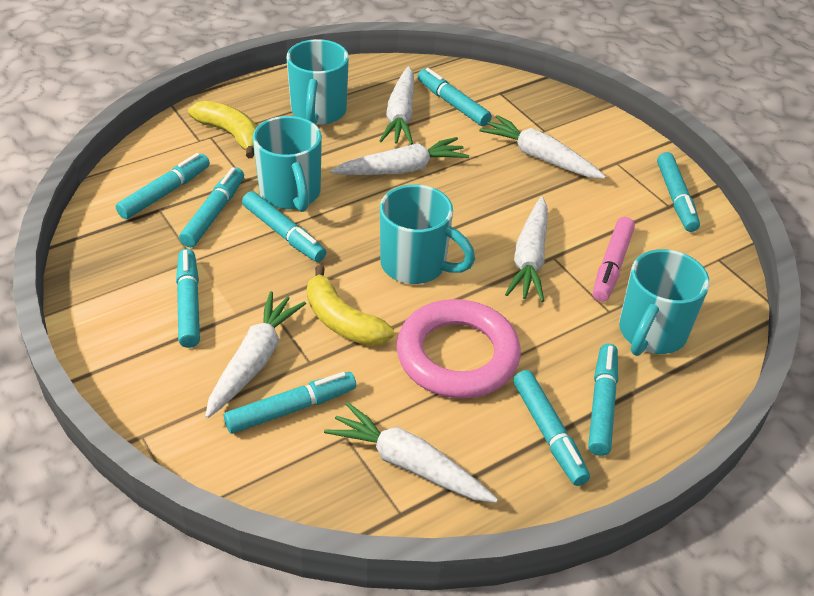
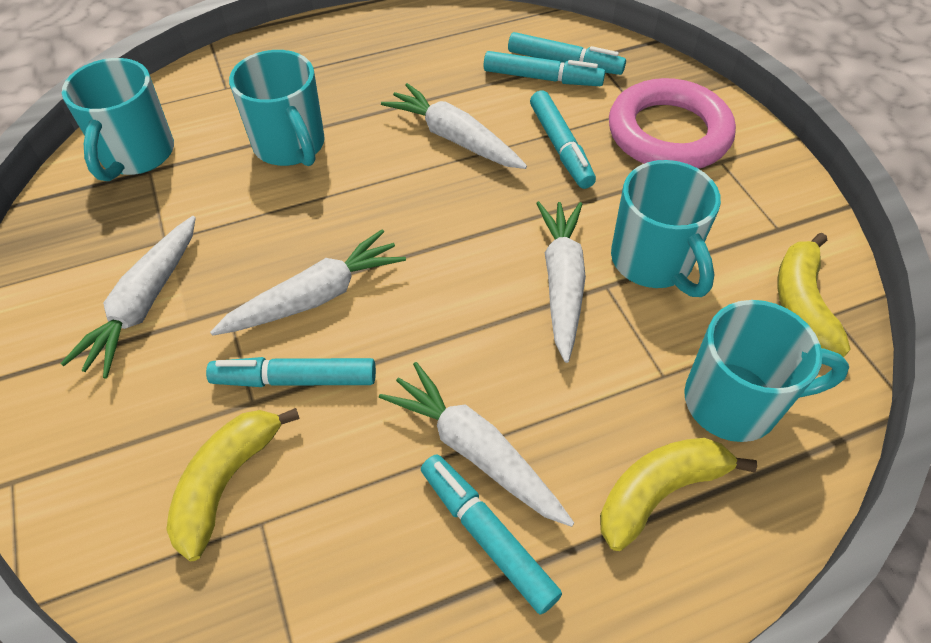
pink marker: 1 -> 0
turquoise marker: 9 -> 5
white carrot: 6 -> 5
yellow banana: 2 -> 3

